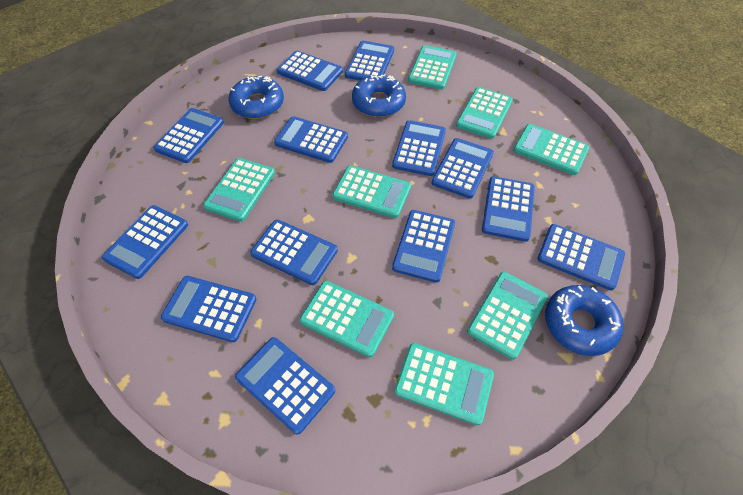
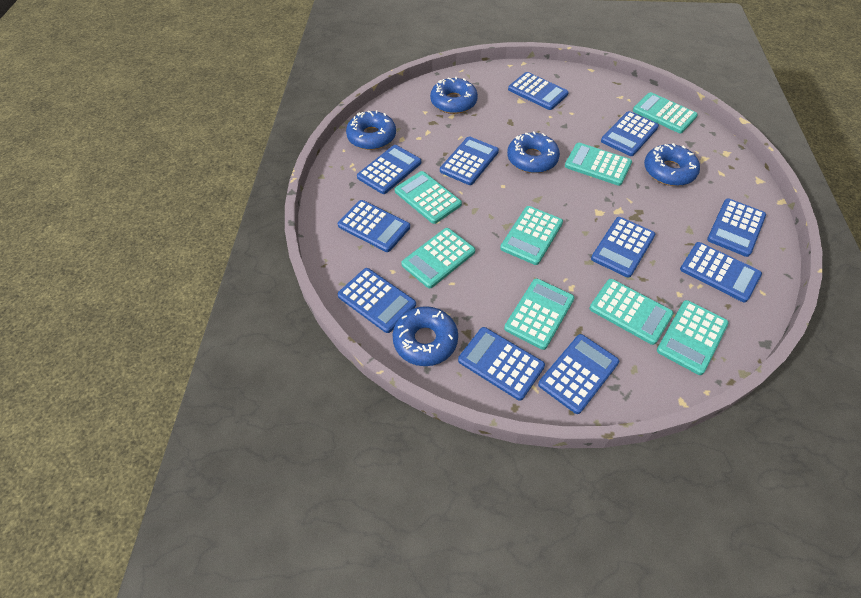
blue calculator: 13 -> 11
blue donut: 3 -> 5

